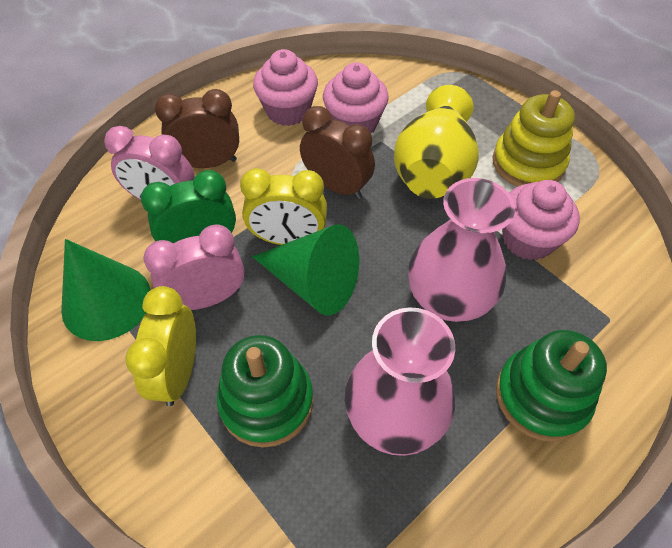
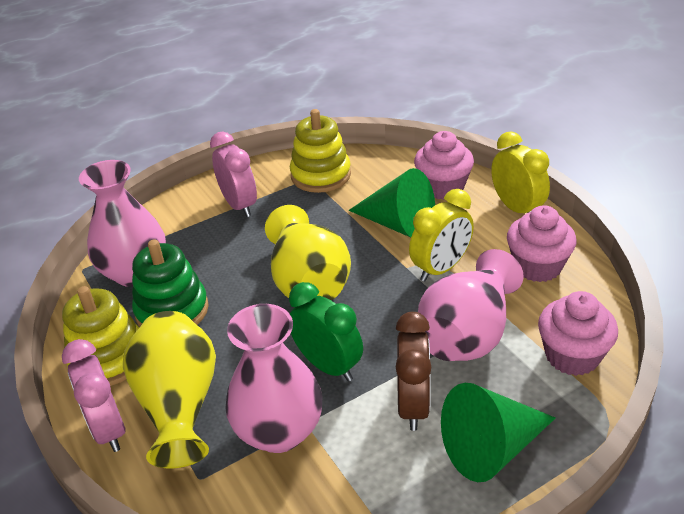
brown clock: 2 -> 1
green stacking toy: 2 -> 1
pink vase: 2 -> 3
yellow stacking toy: 1 -> 2
yellow vase: 1 -> 2

